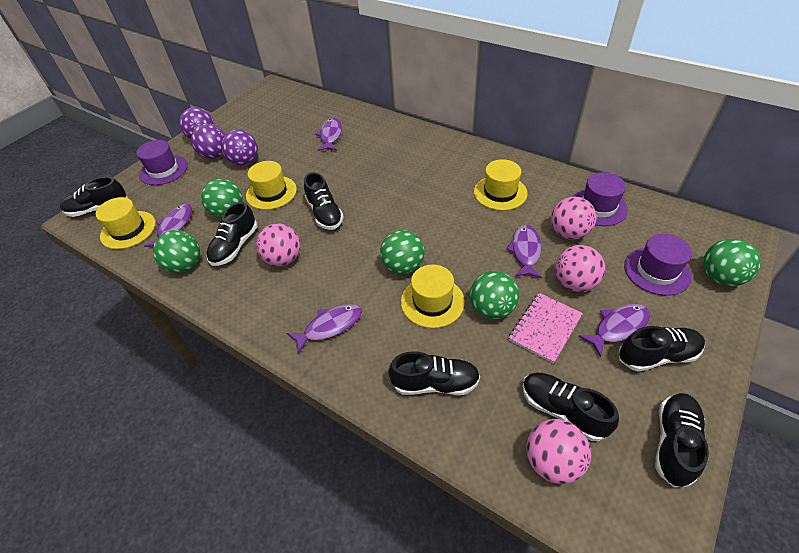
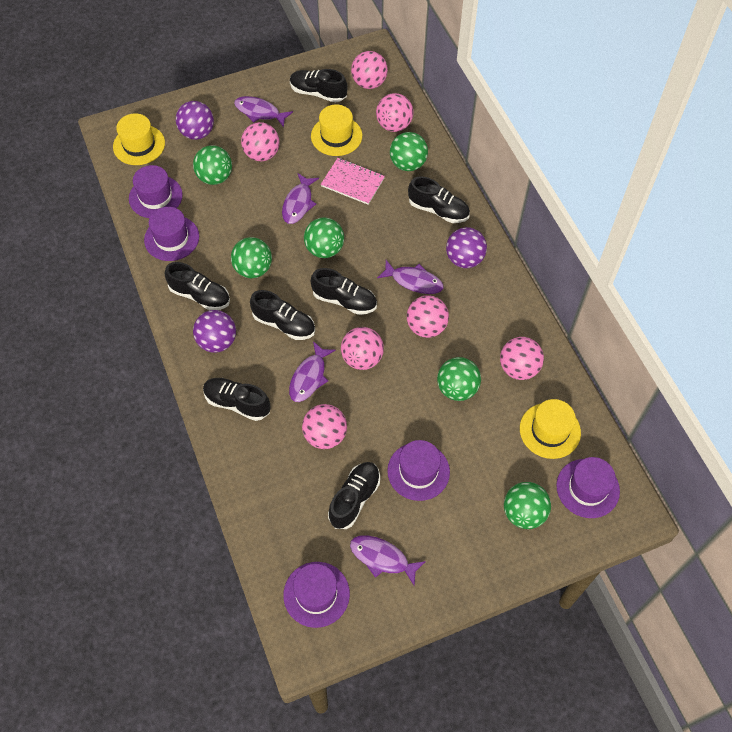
green ball: 5 -> 6
pink ball: 4 -> 7
purple hat: 3 -> 5
yellow hat: 4 -> 3

